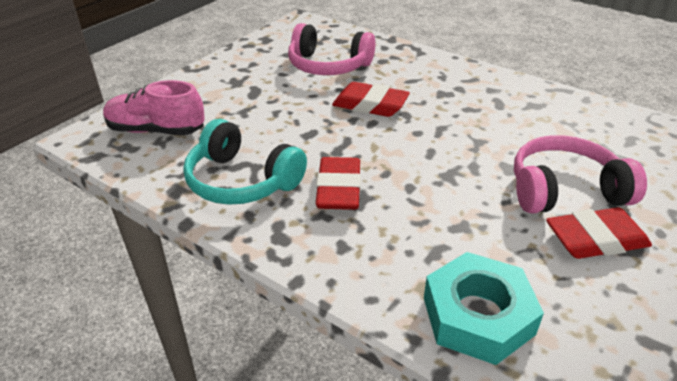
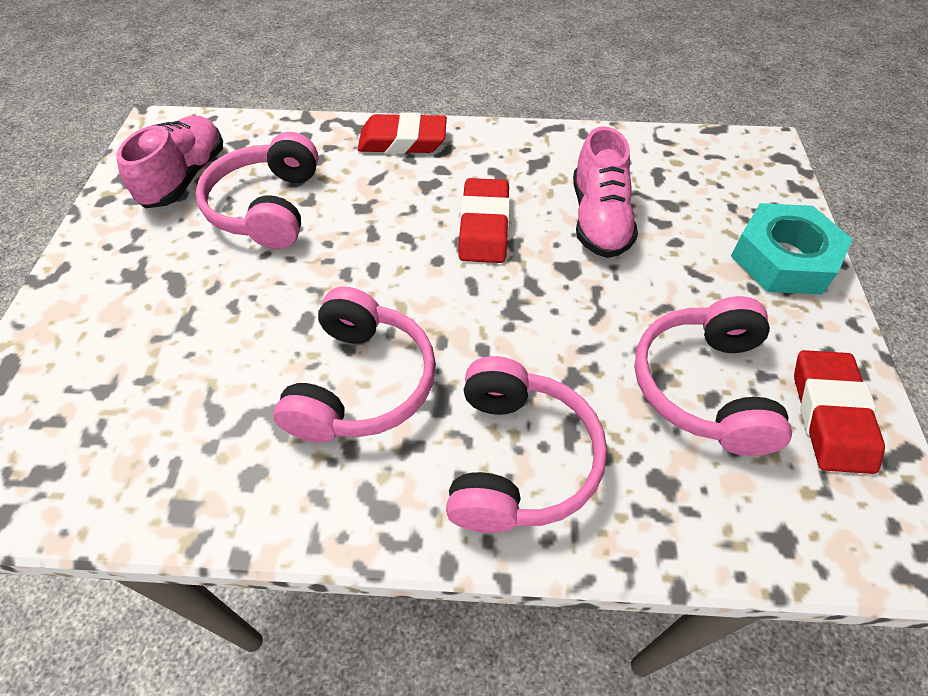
pink headphones: 2 -> 4
pink shoe: 1 -> 2
turquoise headphones: 1 -> 0

